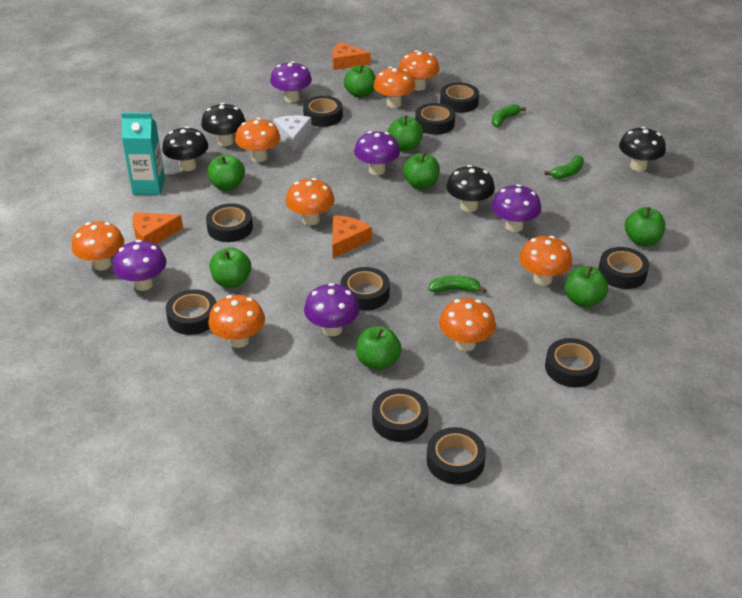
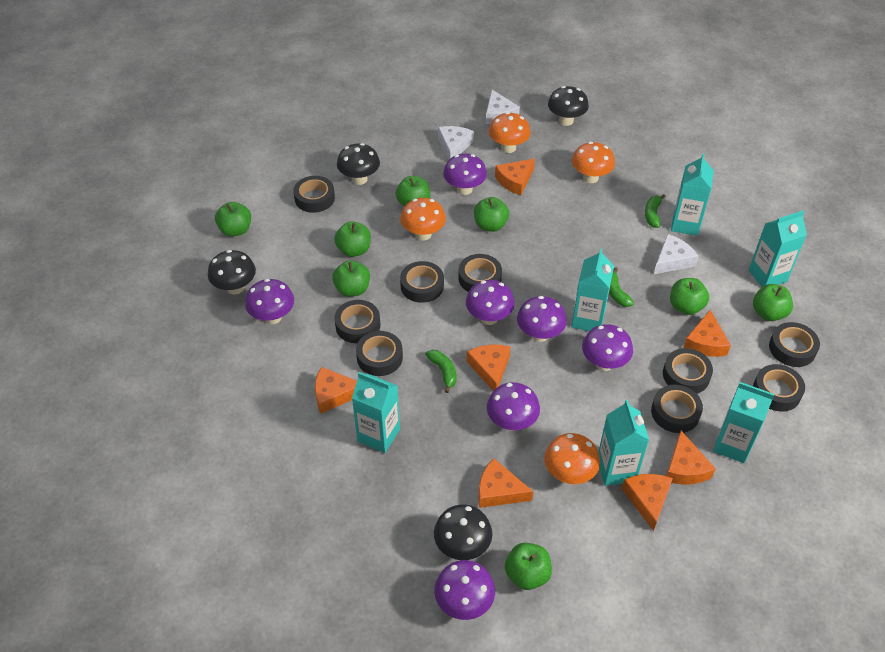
black tape: 10 -> 9
orange cheese: 3 -> 7
orange mushroom: 8 -> 4
purple mushroom: 5 -> 7
turquoise carton: 1 -> 6
white cheese: 1 -> 3

